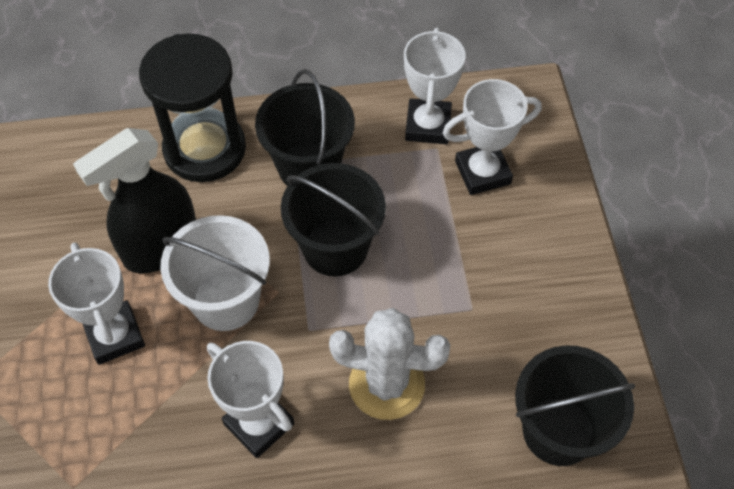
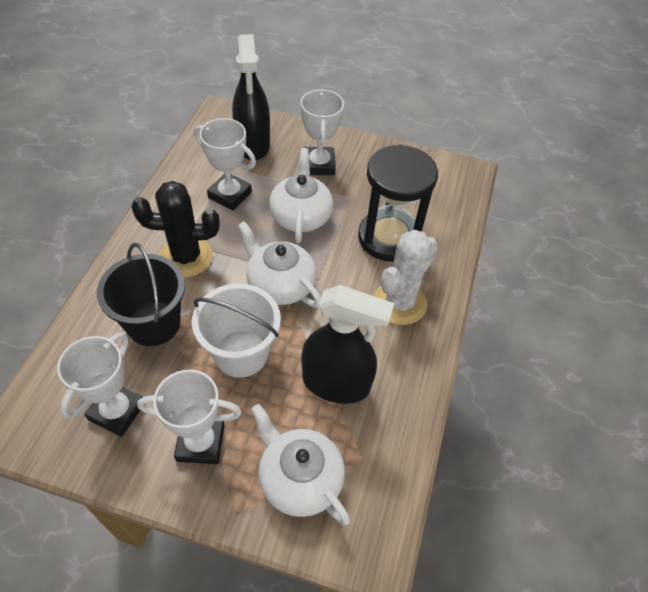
black bucket: 3 -> 1
black cactus: 0 -> 1
black spray bottle: 1 -> 2
white teapot: 0 -> 3

